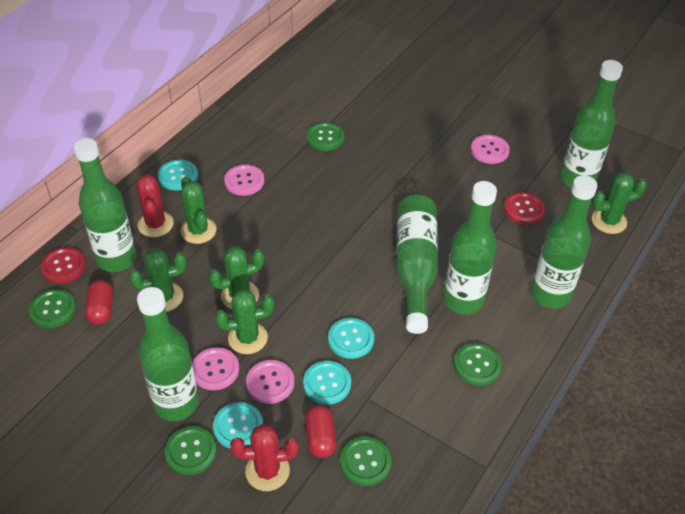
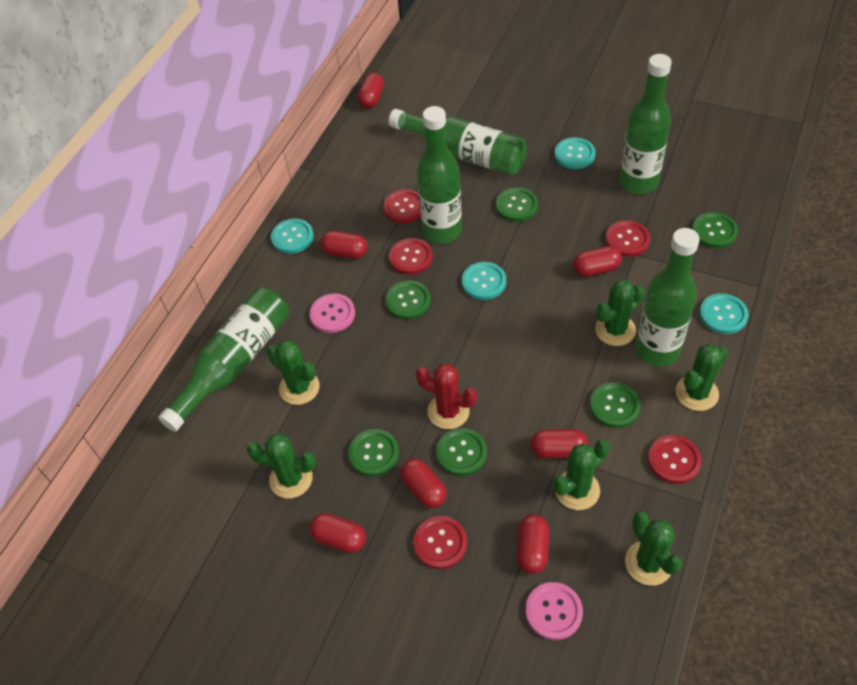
green bottle: 6 -> 5
green button: 5 -> 6
green cactus: 5 -> 6
pink button: 4 -> 2
red button: 2 -> 5
red cactus: 2 -> 1
red capsule: 2 -> 7

